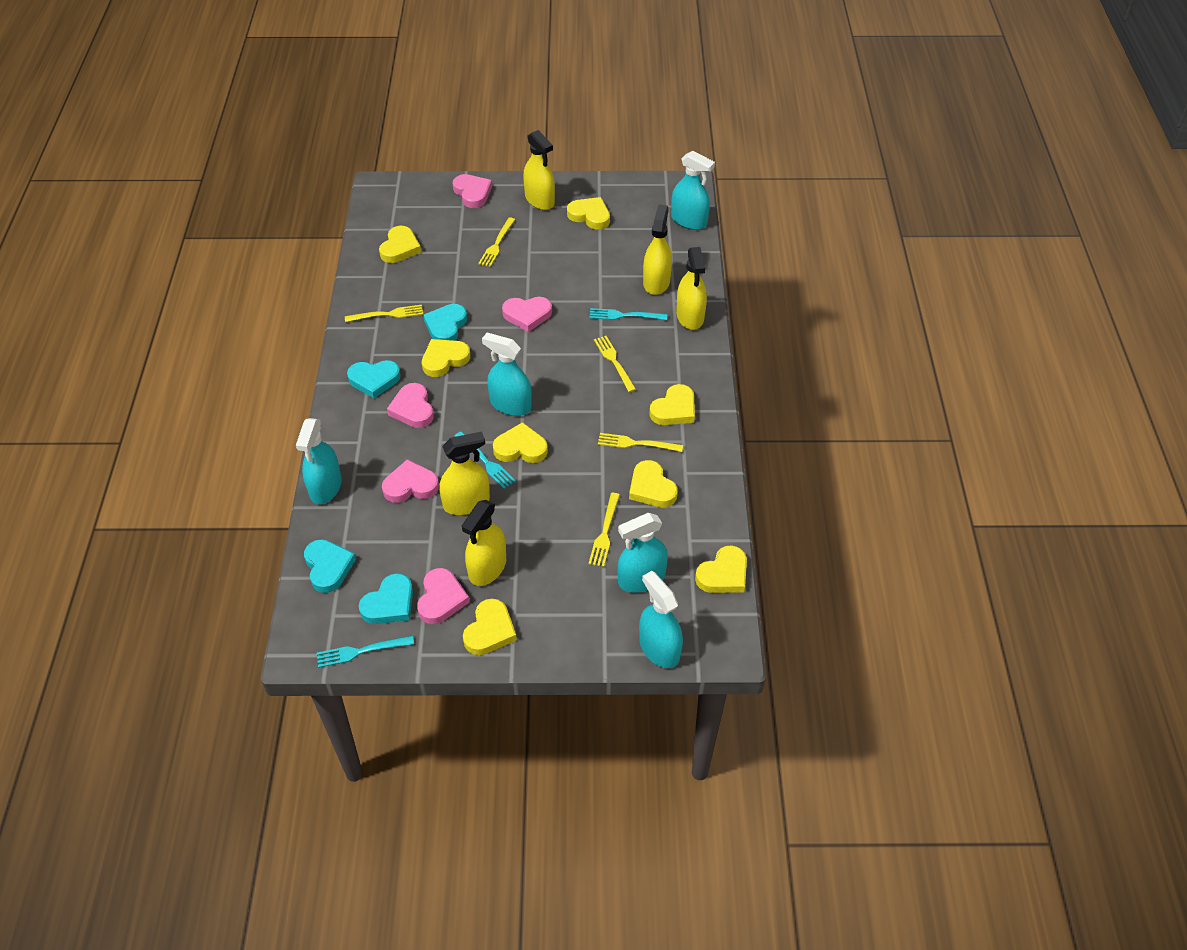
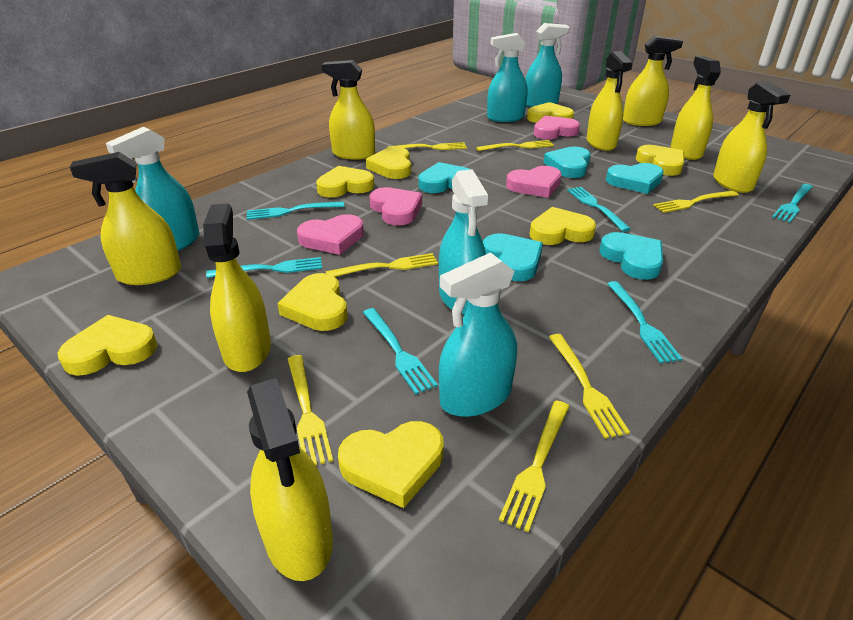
pink heart: 5 -> 4
turquoise fork: 3 -> 6
turquoise heart: 4 -> 5
yellow fork: 5 -> 7
yellow spray bottle: 5 -> 8

